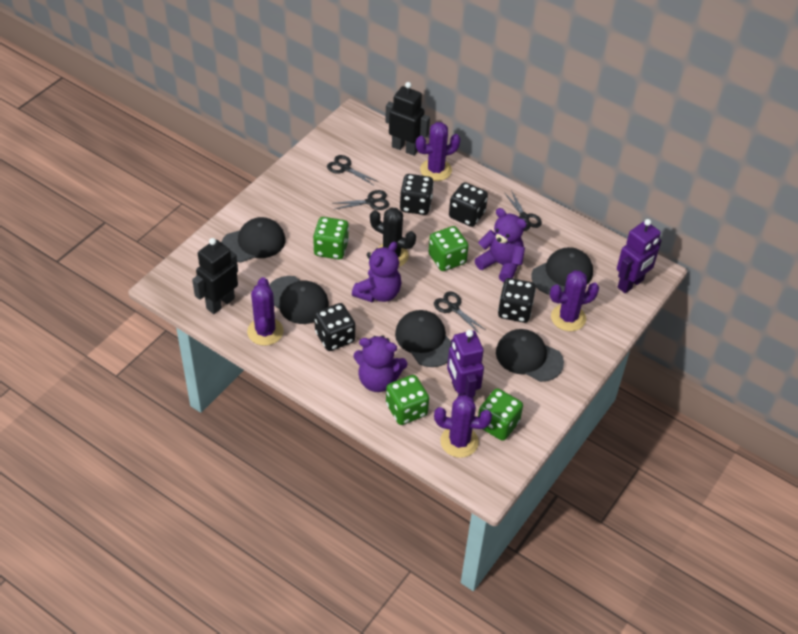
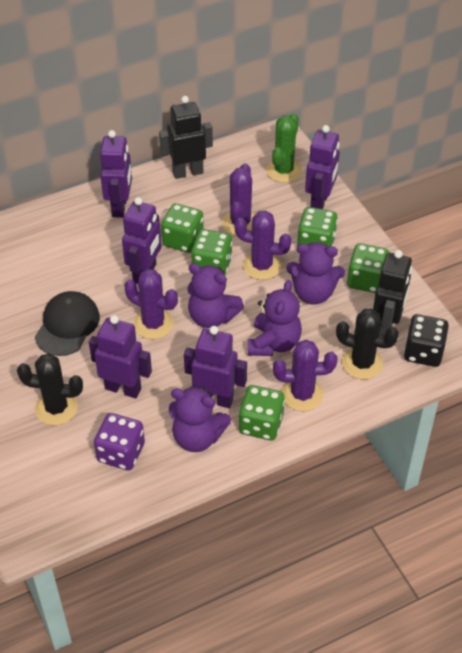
black cactus: 1 -> 2
black cap: 5 -> 1
black dice: 4 -> 1
black scissors: 4 -> 0
green cactus: 0 -> 1
green dice: 4 -> 5
purple dice: 0 -> 1
purple robot: 2 -> 5
purple teddy bear: 3 -> 4

